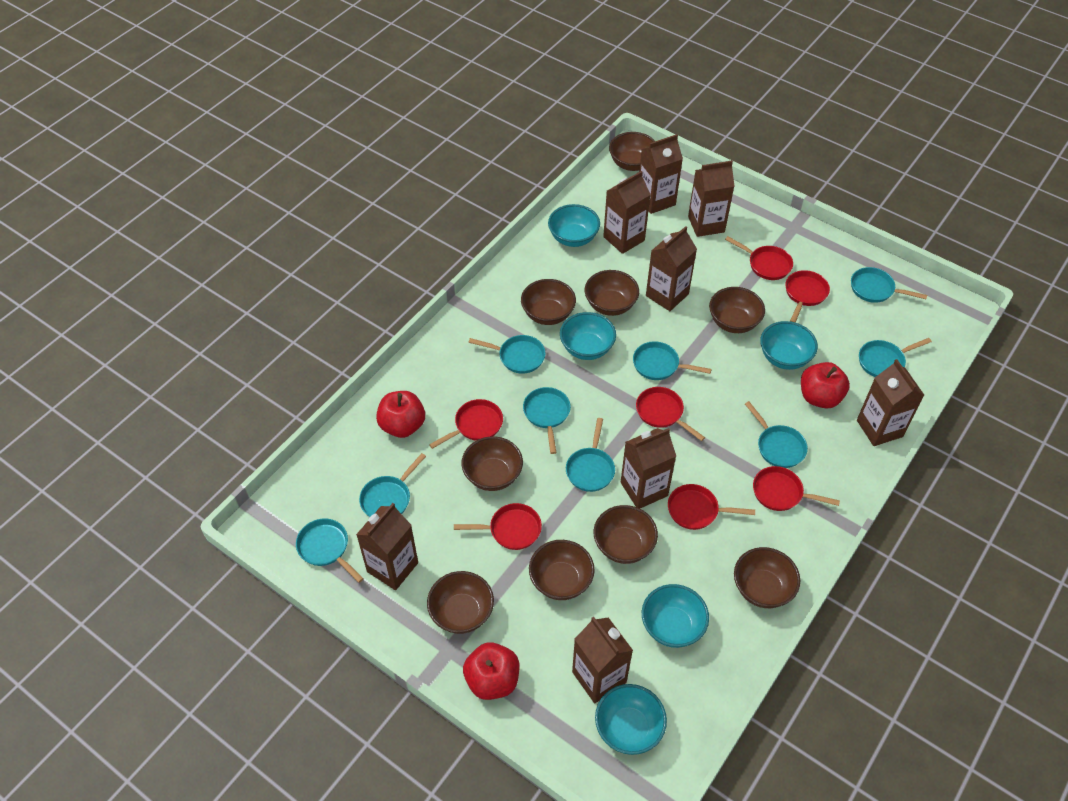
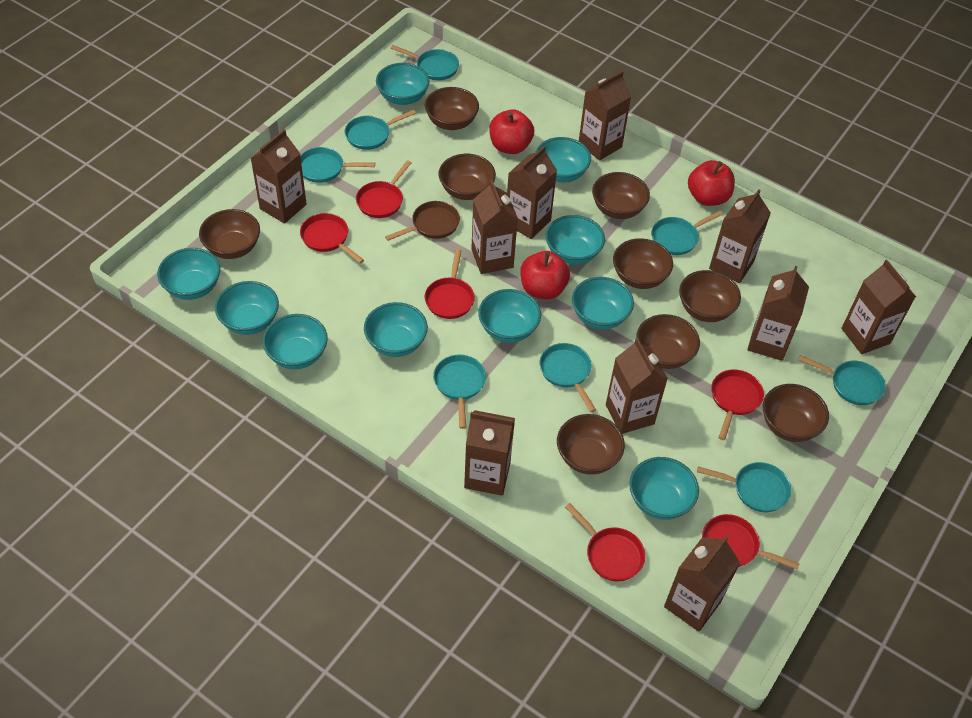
brown carton: 8 -> 10
brown pan: 0 -> 1
red pan: 7 -> 6
turquoise bowl: 5 -> 10
turquoise pan: 9 -> 8

